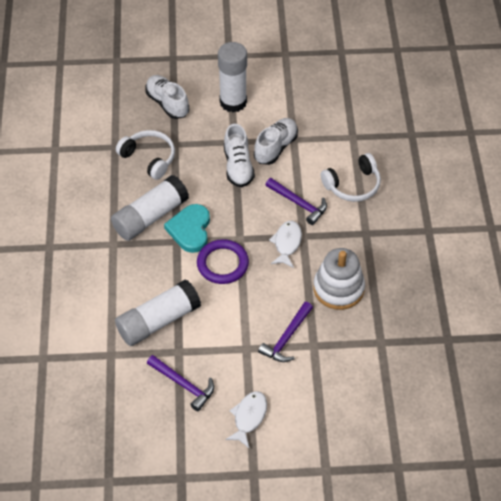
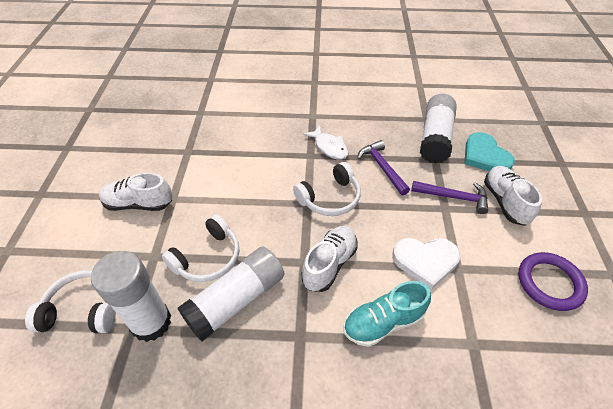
purple hammer: 3 -> 2
turquoise shoe: 0 -> 1
white fish: 2 -> 1
white headphones: 2 -> 3
white heart: 0 -> 1
white stacking toy: 1 -> 0

